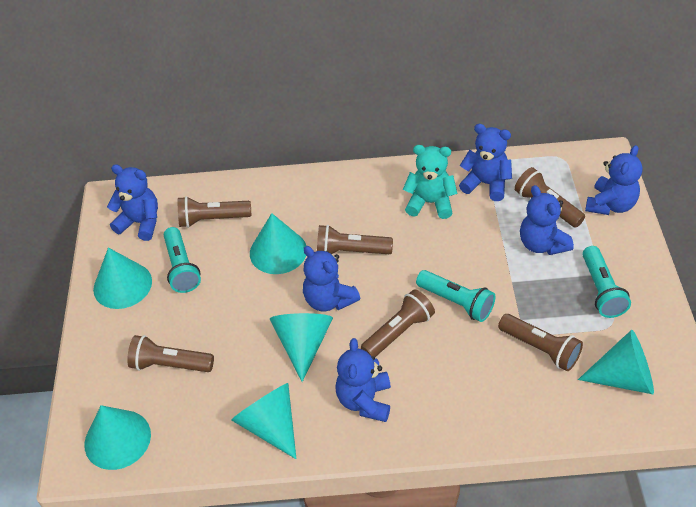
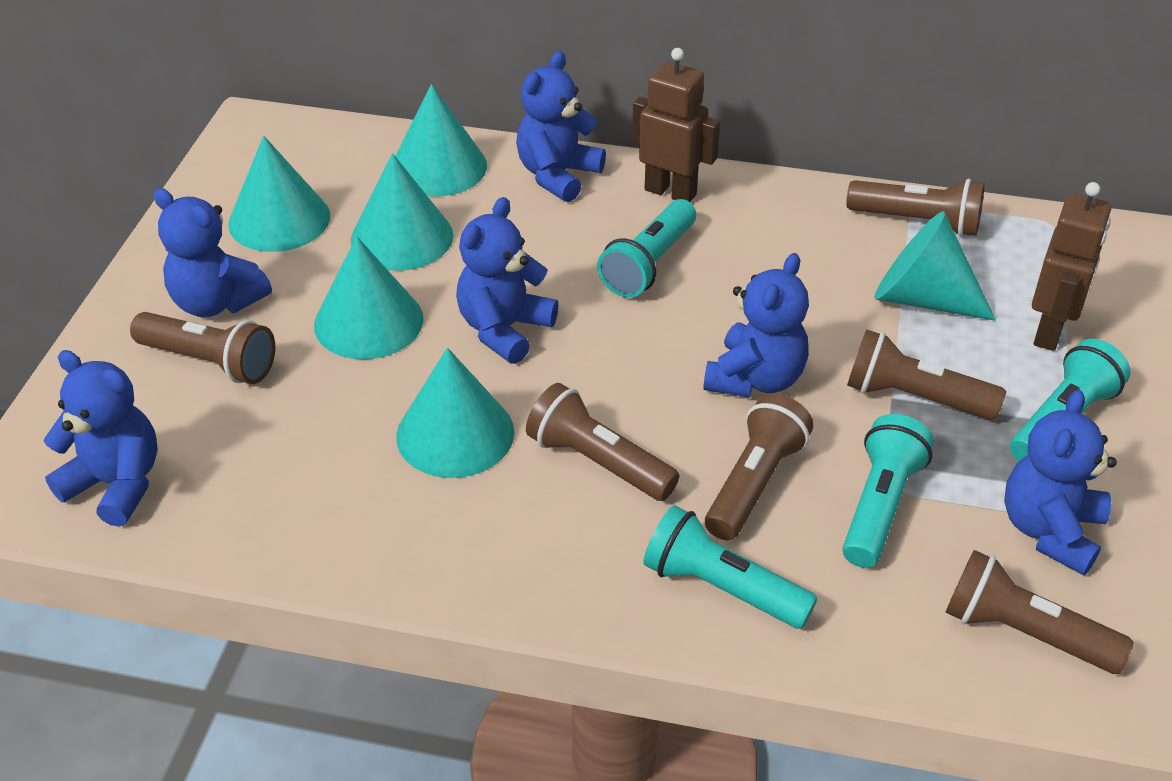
brown robot: 0 -> 2
turquoise flashlight: 3 -> 4
turquoise teddy bear: 1 -> 0

